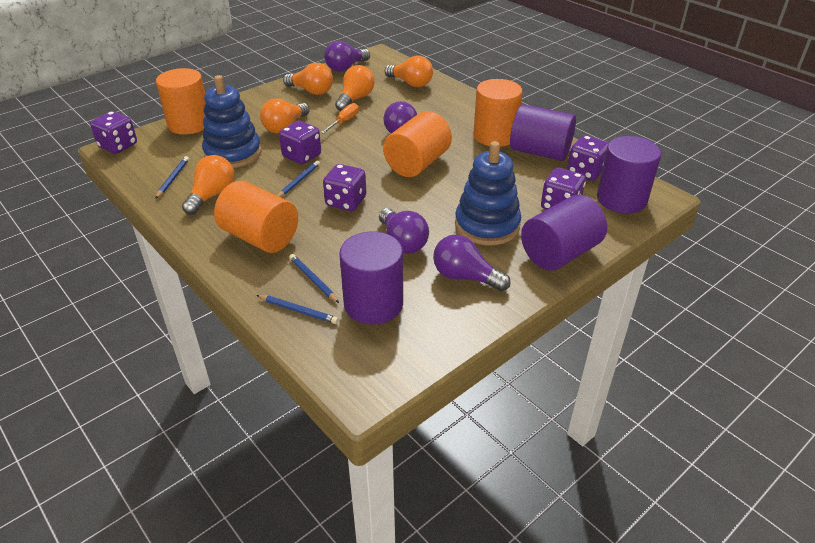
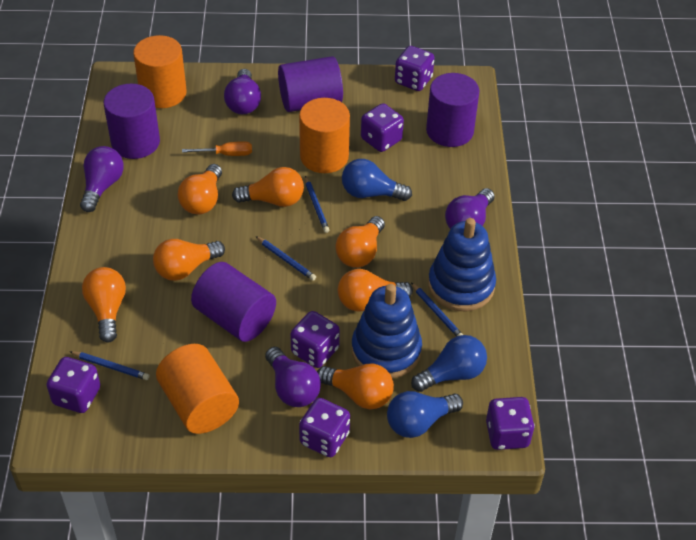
blue light bulb: 0 -> 3
orange cylinder: 4 -> 3
orange light bulb: 5 -> 7
purple dice: 5 -> 6

